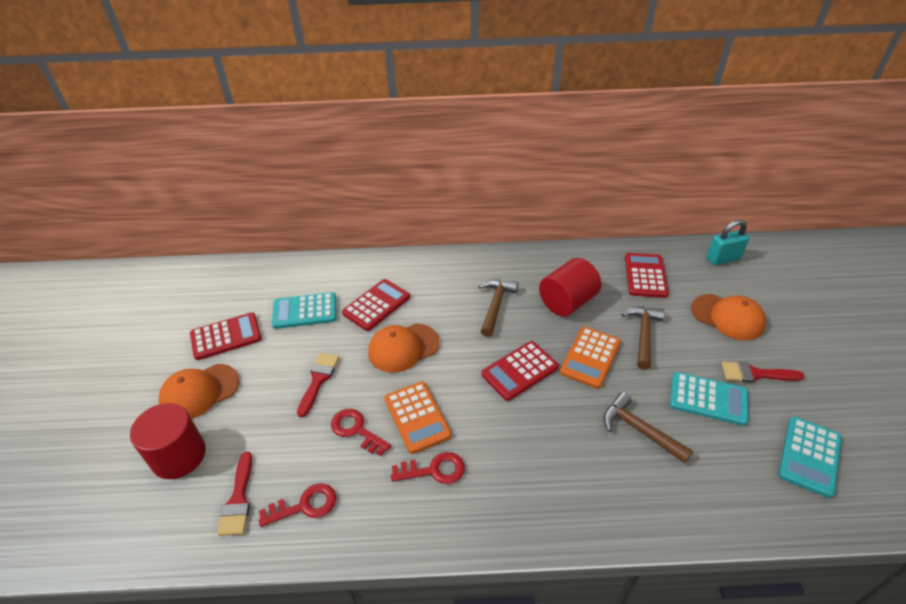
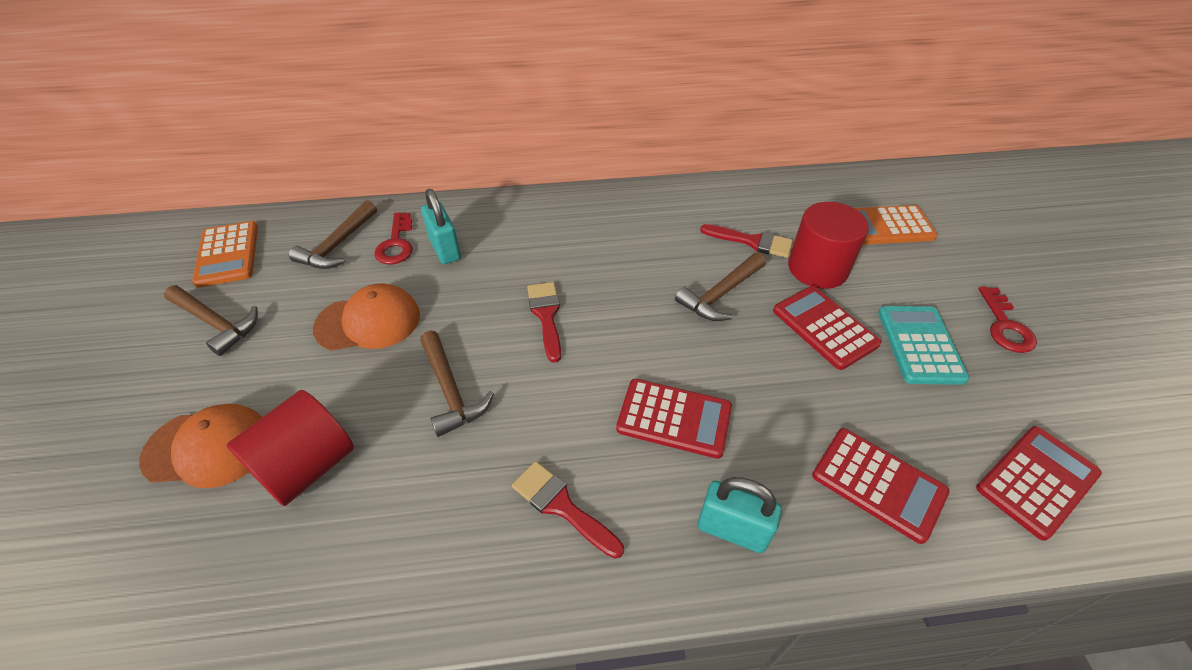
brown hammer: 3 -> 4
orange cap: 3 -> 2
red key: 3 -> 2
turquoise calculator: 3 -> 1
turquoise padlock: 1 -> 2

